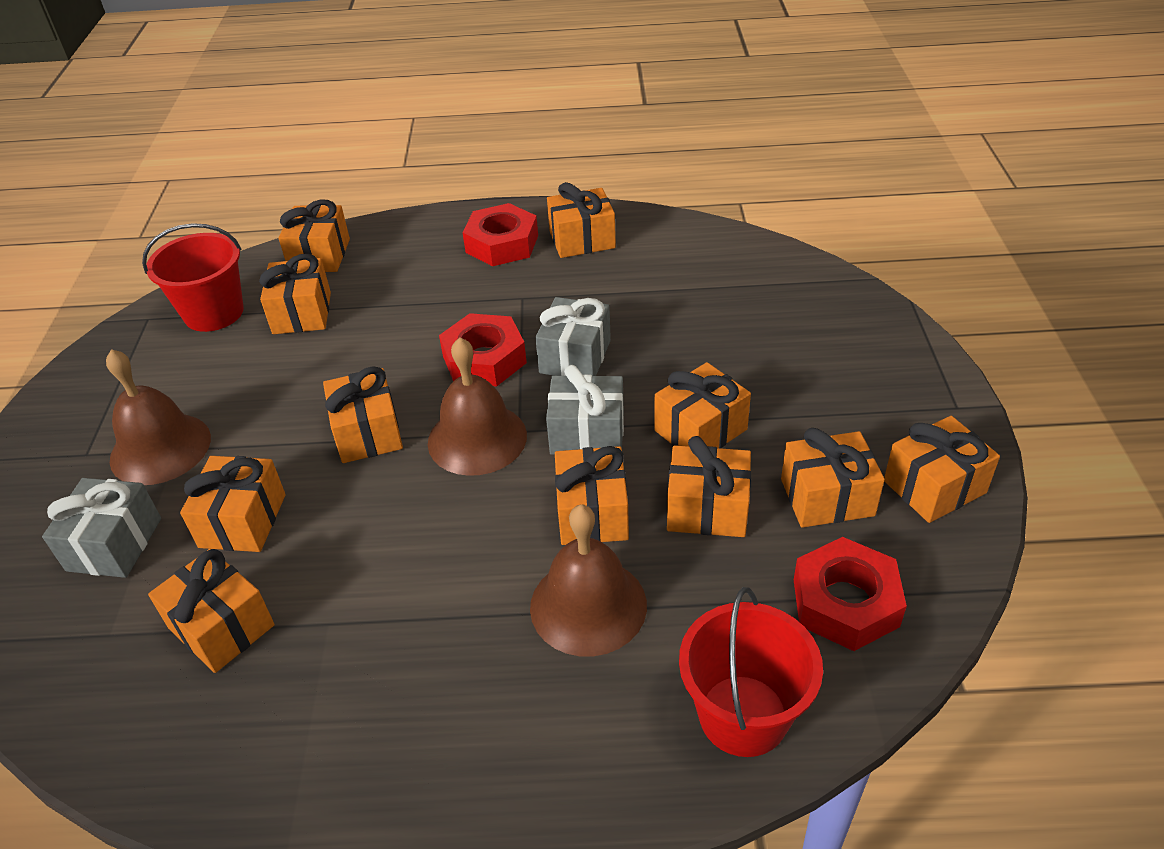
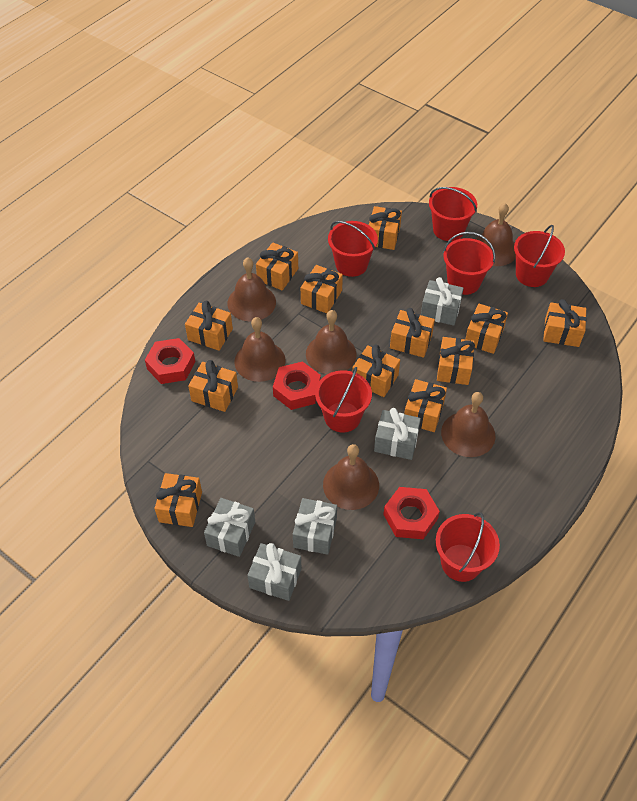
brown bell: 3 -> 6
grey gift: 3 -> 5
orange gift: 11 -> 12
red bucket: 2 -> 6

